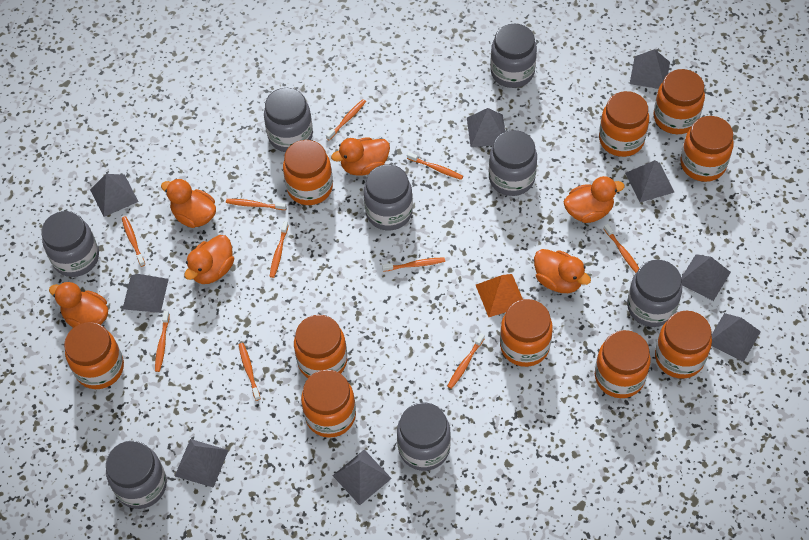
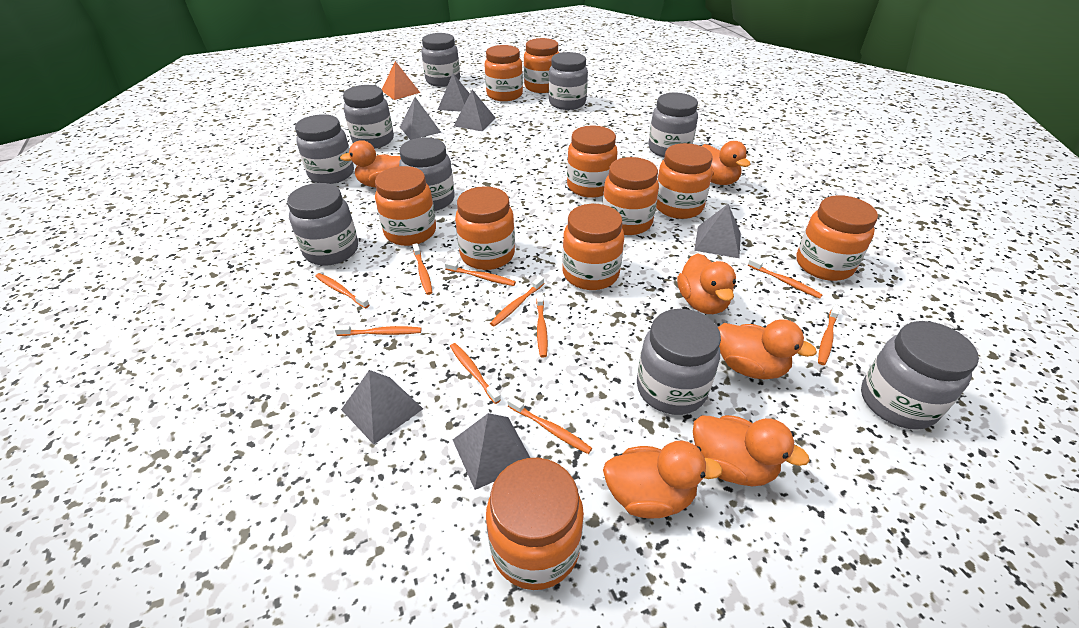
grey jar: 8 -> 9
grey pyramid: 9 -> 6

